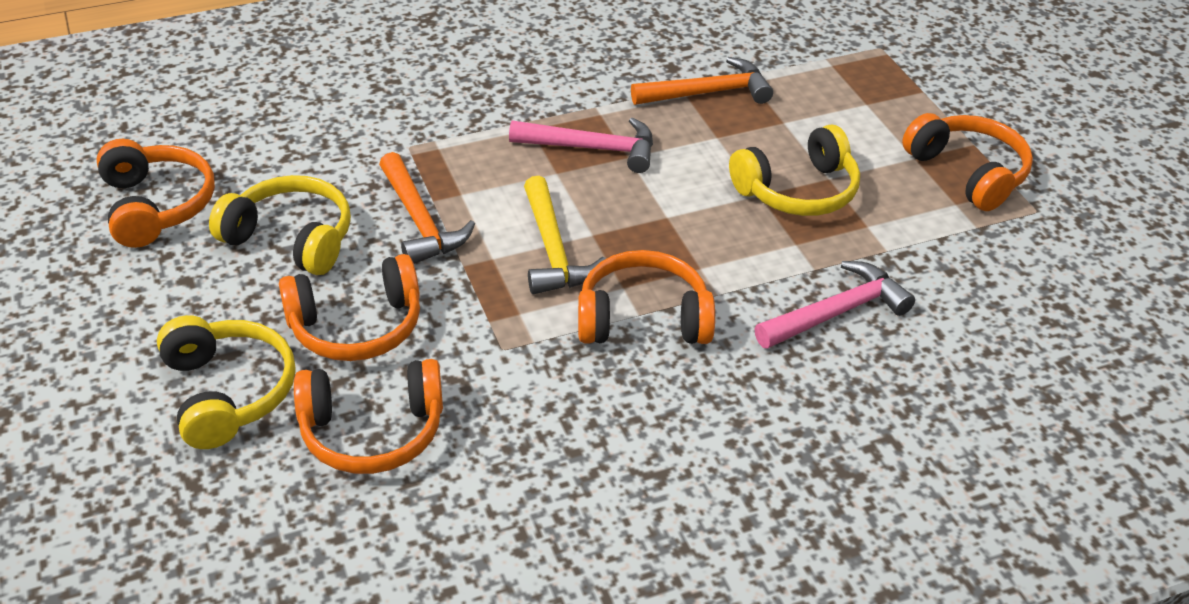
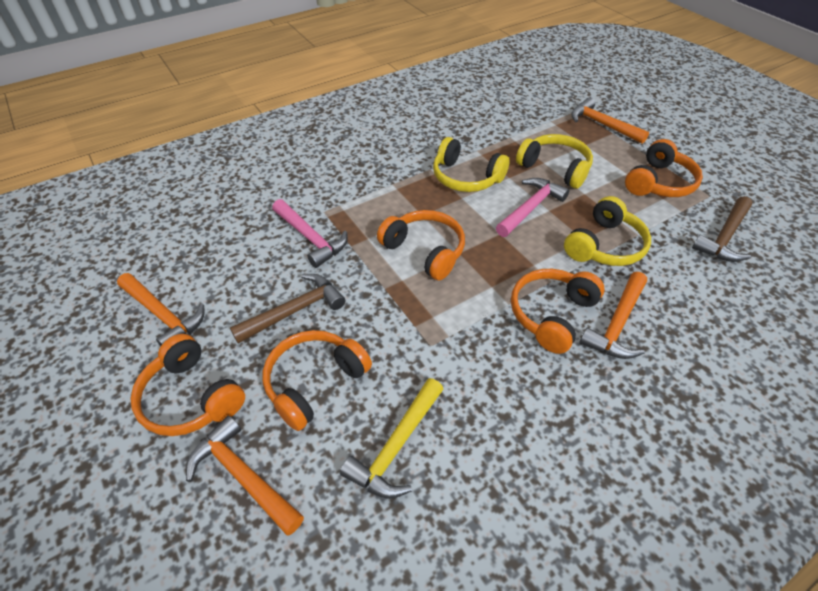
brown hammer: 0 -> 2
orange hammer: 2 -> 4

